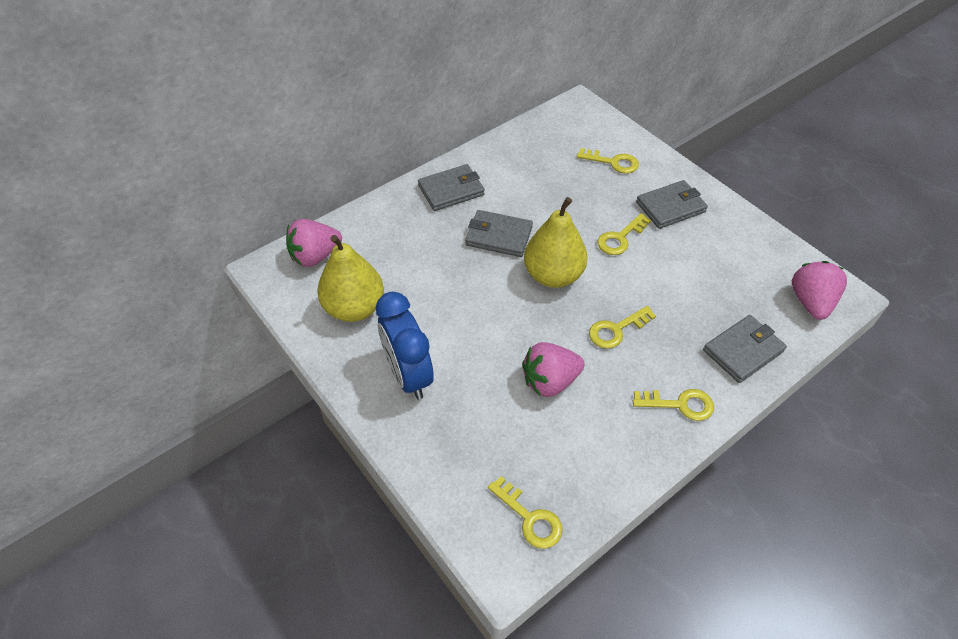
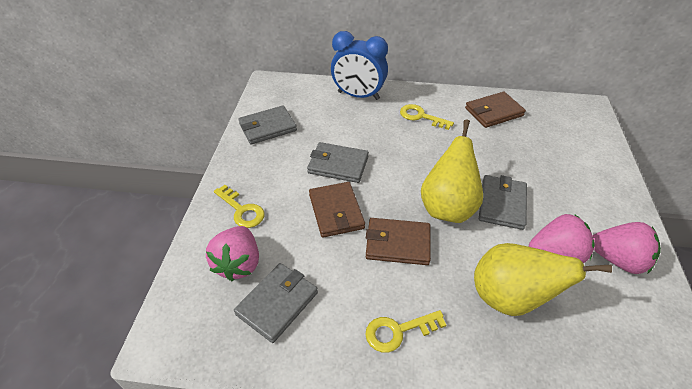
brown wallet: 0 -> 3
yellow key: 5 -> 3

